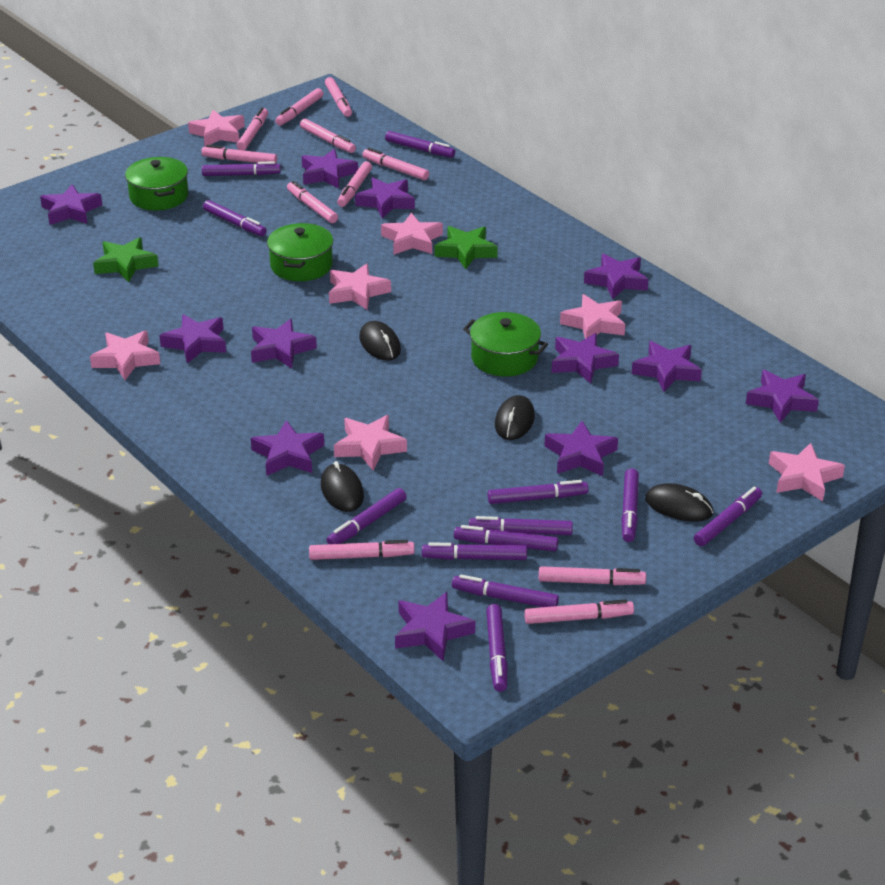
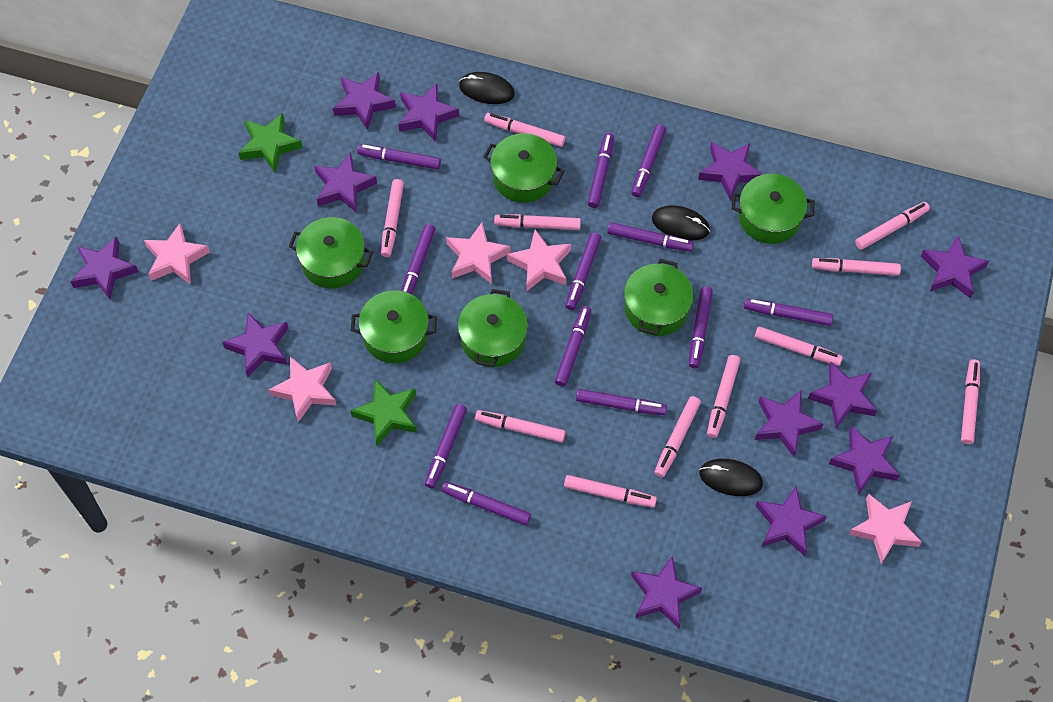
black mouse: 4 -> 3
green pot: 3 -> 6
pink star: 7 -> 5

